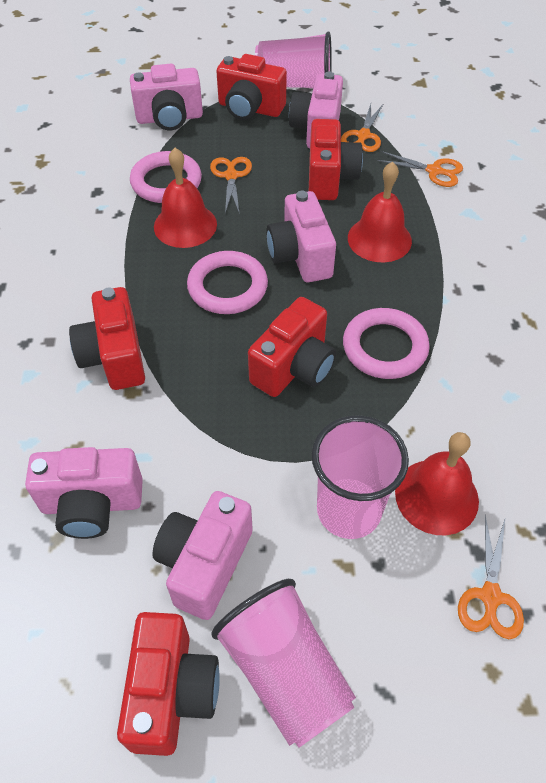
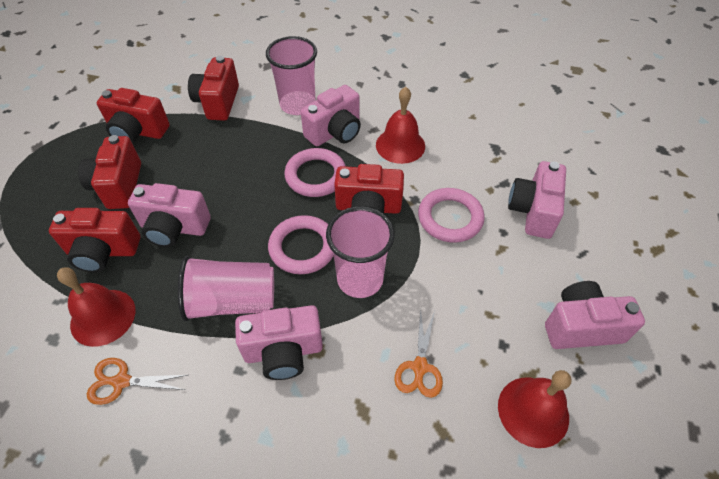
orange scissors: 4 -> 2

